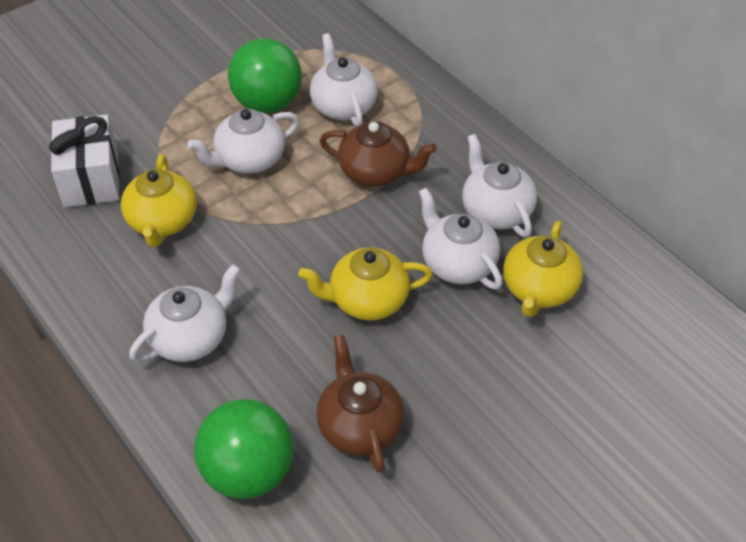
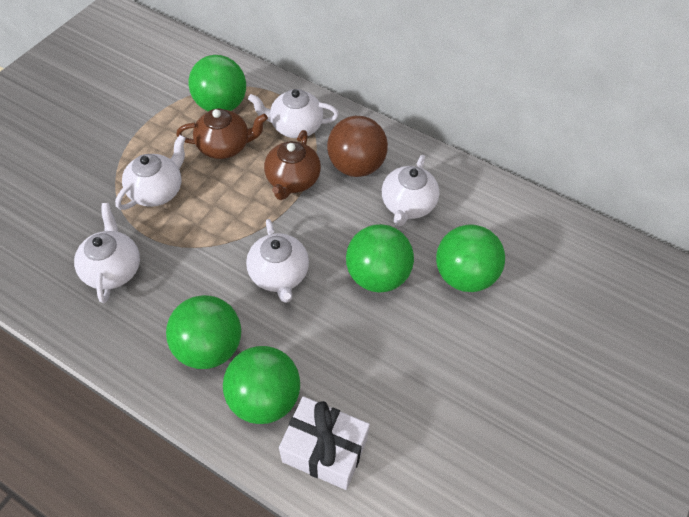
brown ball: 0 -> 1
green ball: 2 -> 5
yellow teapot: 3 -> 0

